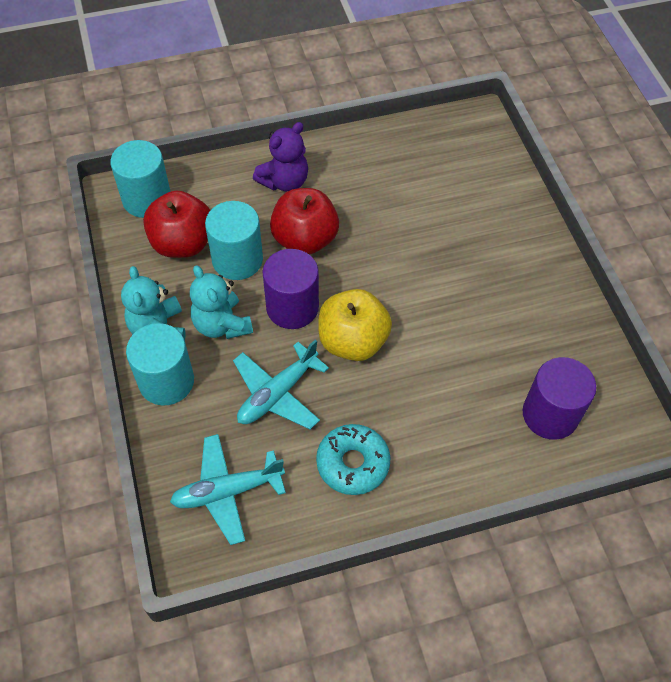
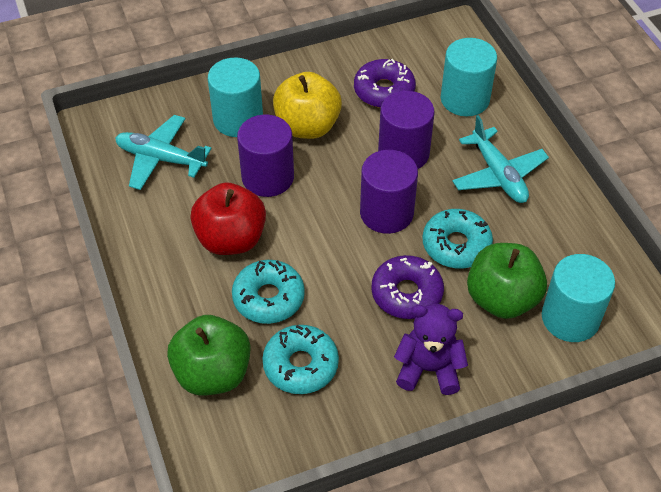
green apple: 0 -> 2
purple cylinder: 2 -> 3
purple donut: 0 -> 2
red apple: 2 -> 1
turquoise donut: 1 -> 3
turquoise teddy bear: 2 -> 0

